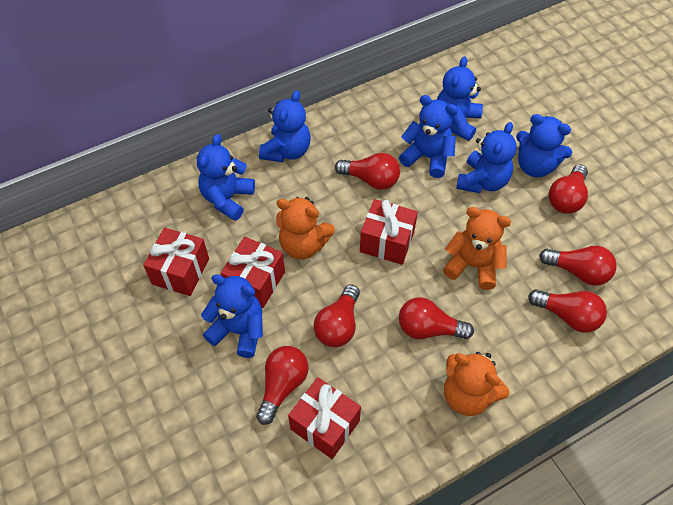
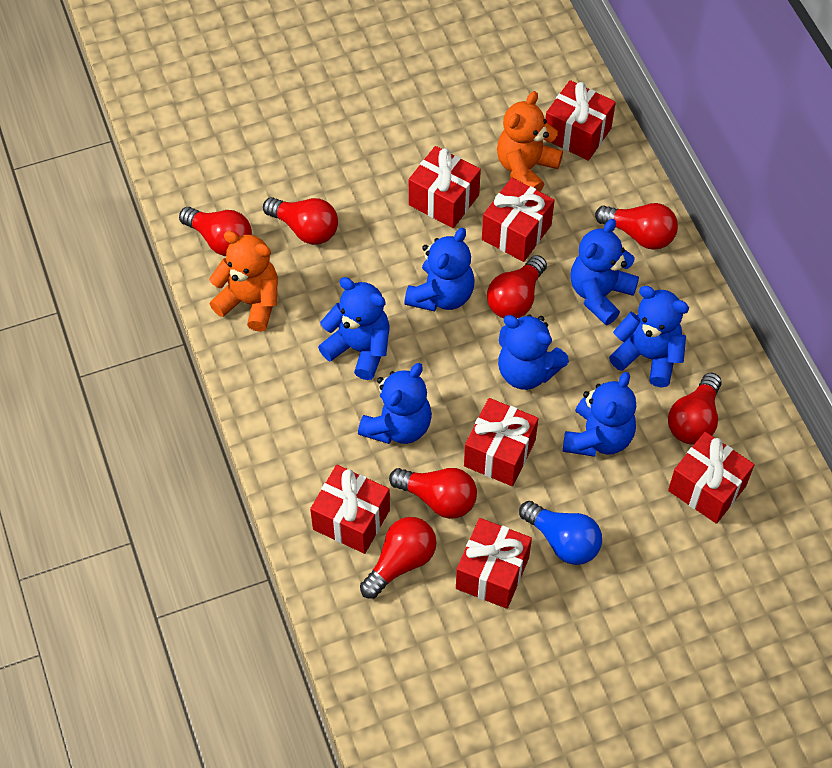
blue light bulb: 0 -> 1
orange teddy bear: 3 -> 2
red gift: 4 -> 7

